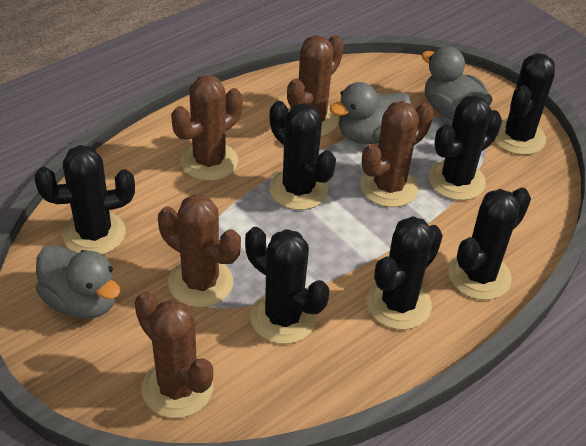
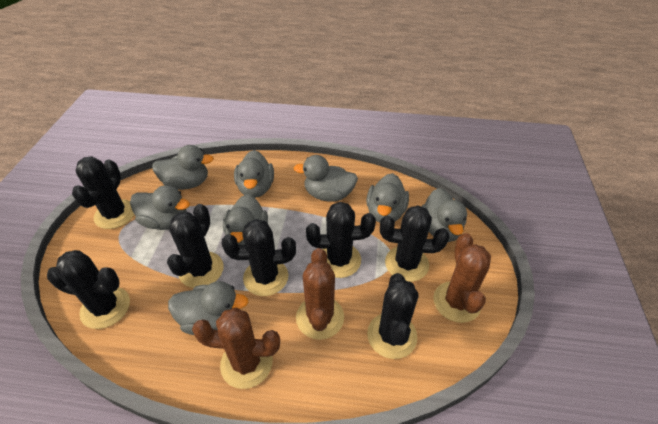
brown cactus: 5 -> 3
grey duck: 3 -> 8

